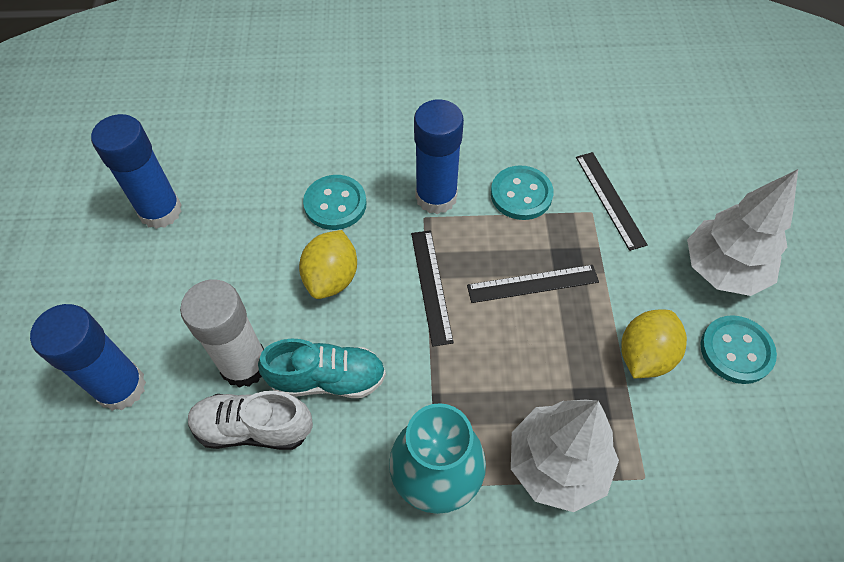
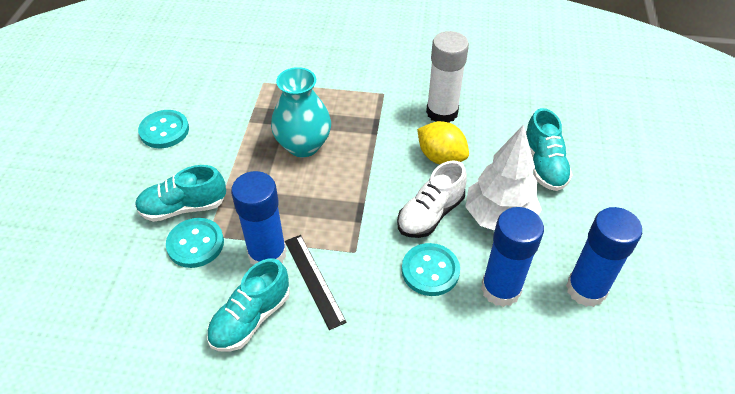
black ruler: 3 -> 1
turquoise shoe: 1 -> 3
white tree: 2 -> 1
yellow lemon: 2 -> 1

